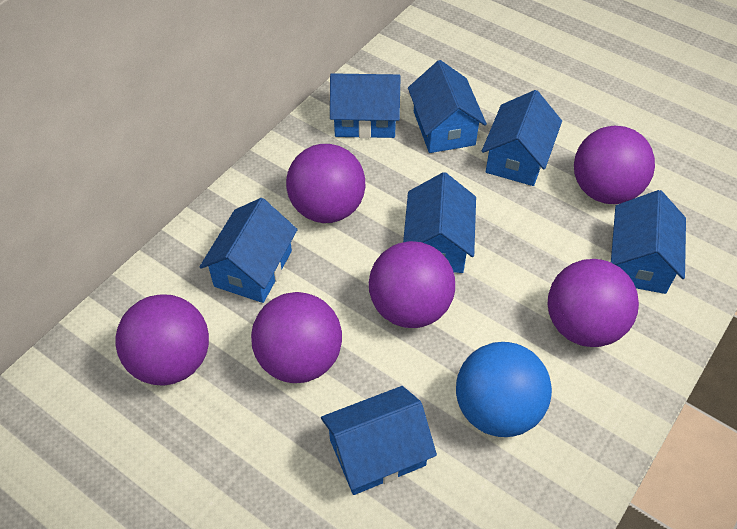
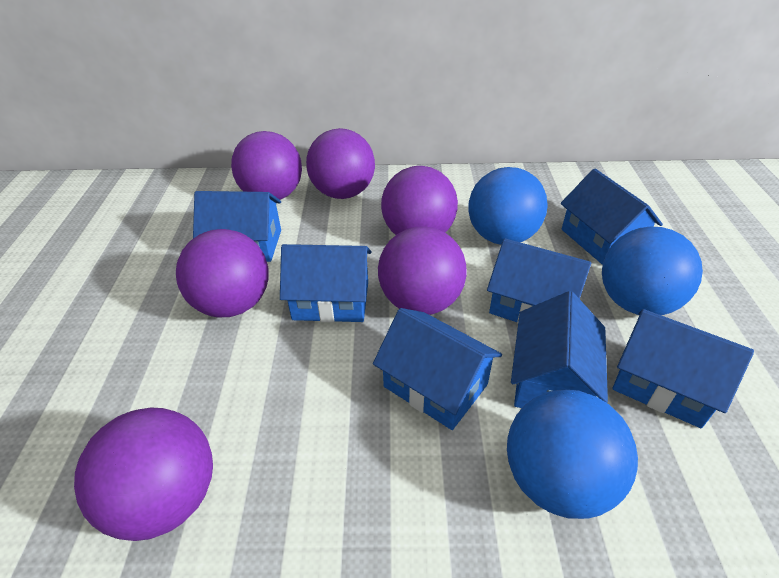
blue ball: 1 -> 3

